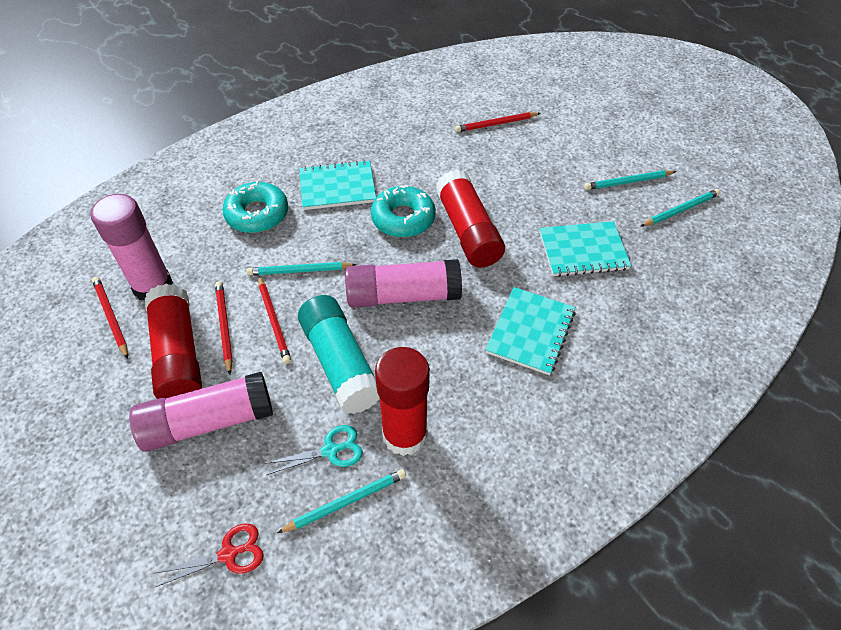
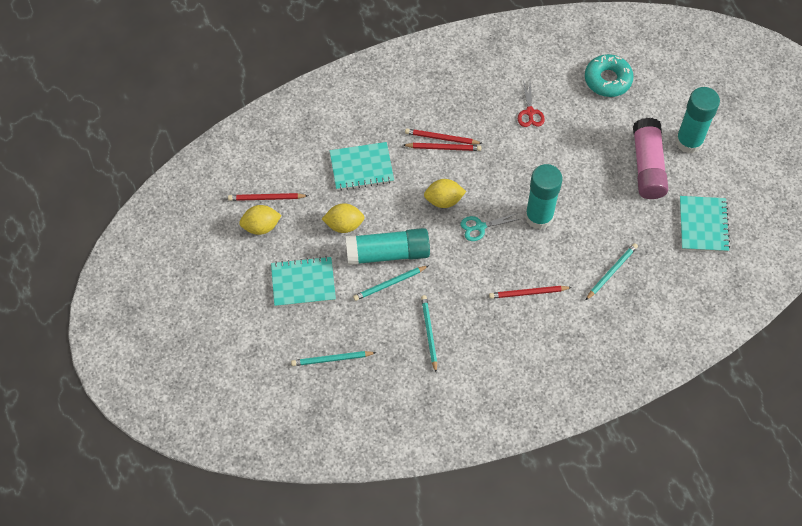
pink glue stick: 3 -> 1
red glue stick: 3 -> 0
turquoise donut: 2 -> 1
turquoise glue stick: 1 -> 3
yellow lemon: 0 -> 3

